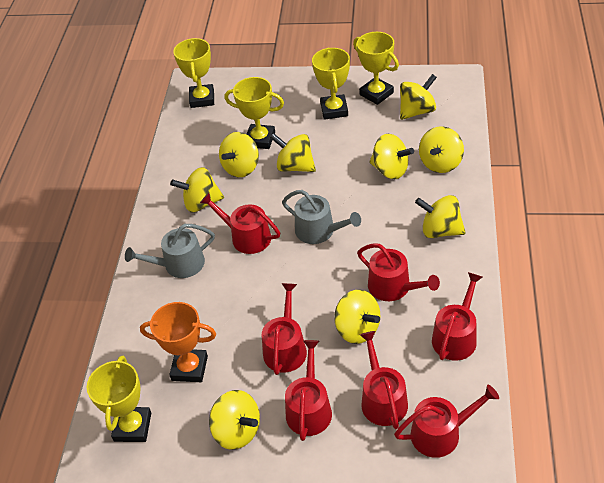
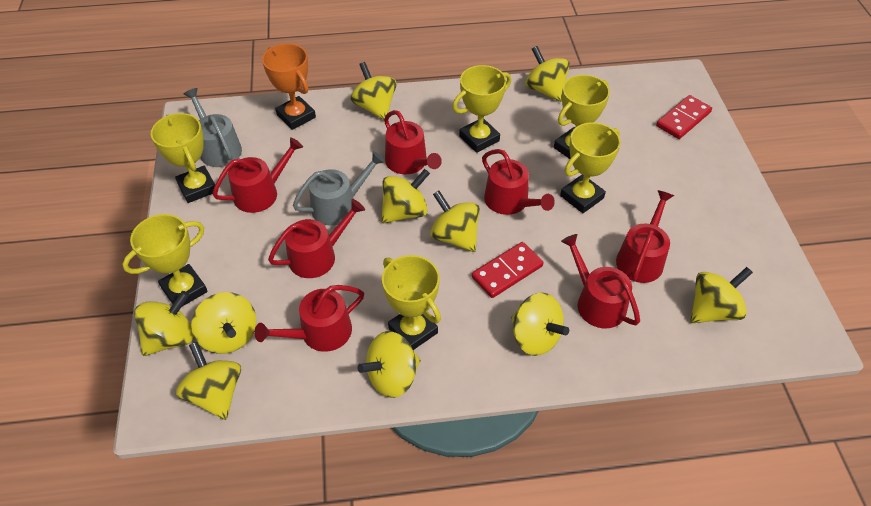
red domino: 0 -> 2
yellow spinning top: 9 -> 10
yellow trophy: 5 -> 6

